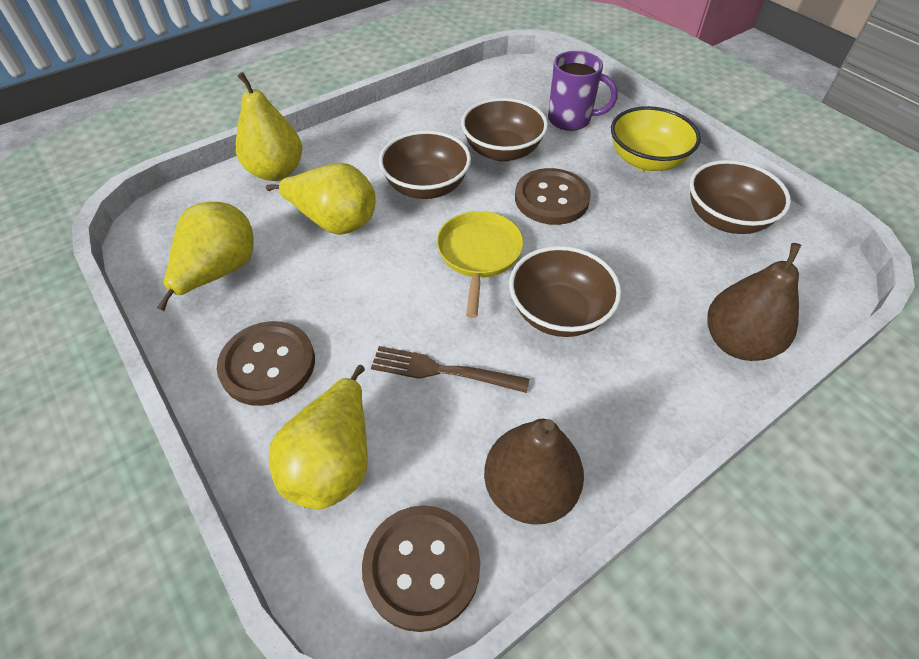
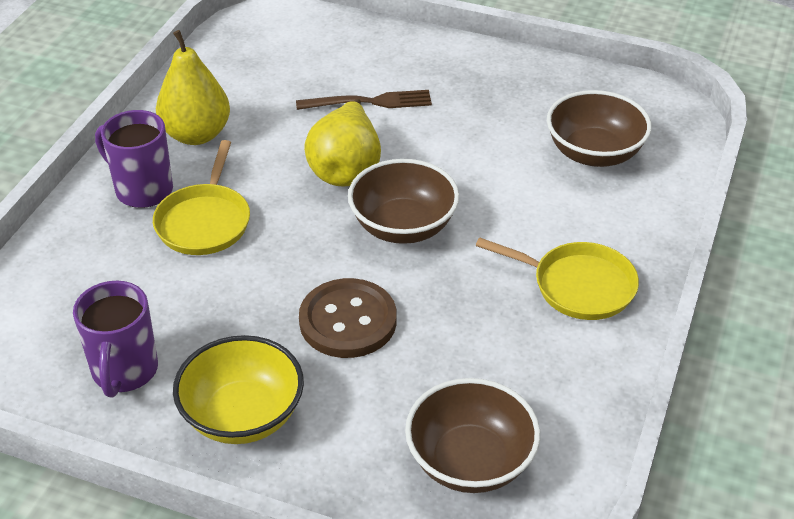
brown bowl: 4 -> 3
brown button: 3 -> 1
brown pear: 2 -> 0
purple mug: 1 -> 2
yellow pan: 1 -> 2
yellow pear: 4 -> 2

